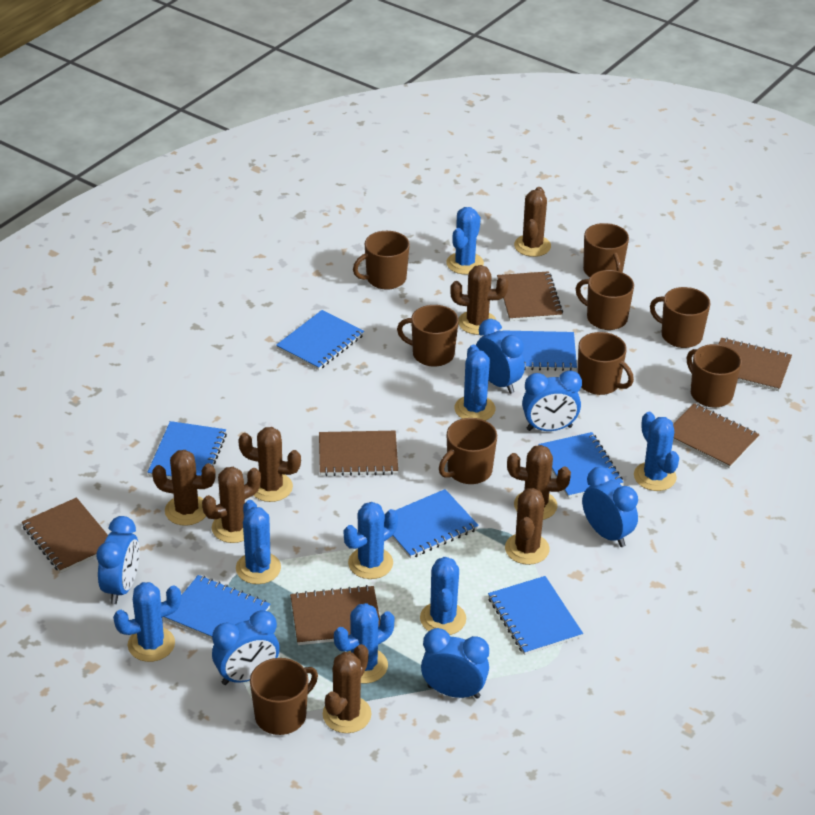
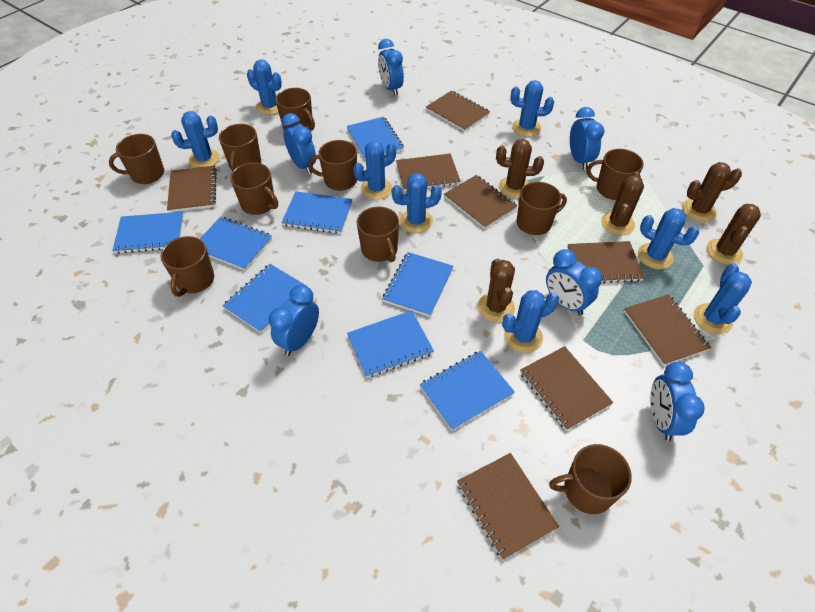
blue notebook: 7 -> 8
brown cactus: 8 -> 5
brown mug: 9 -> 10
brown notebook: 6 -> 8

